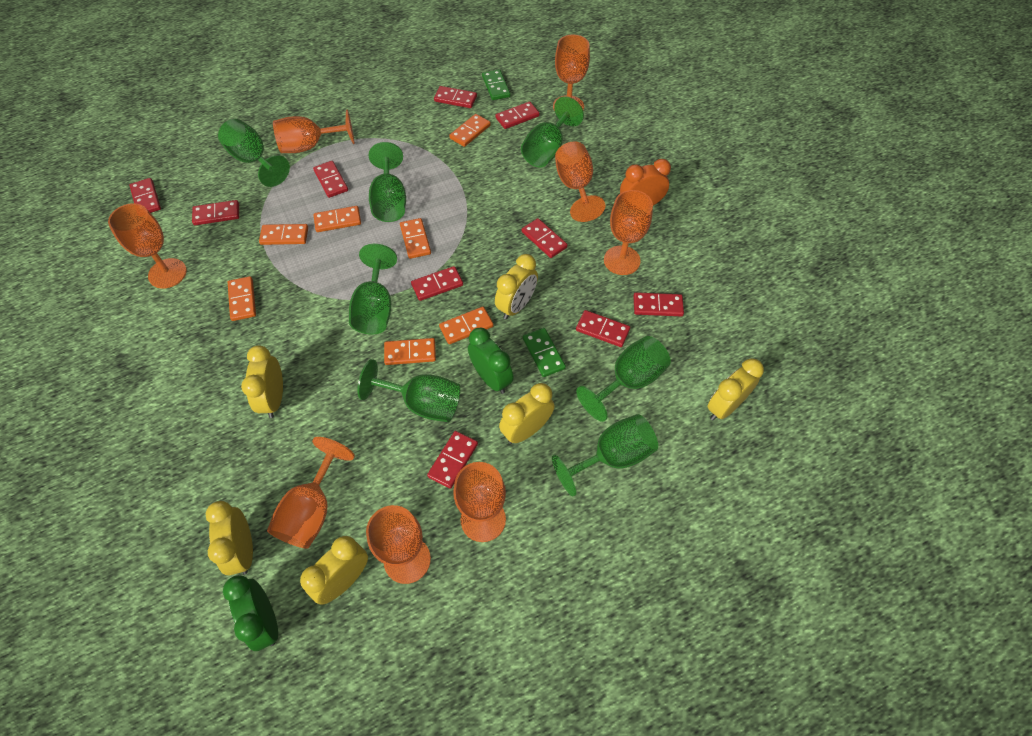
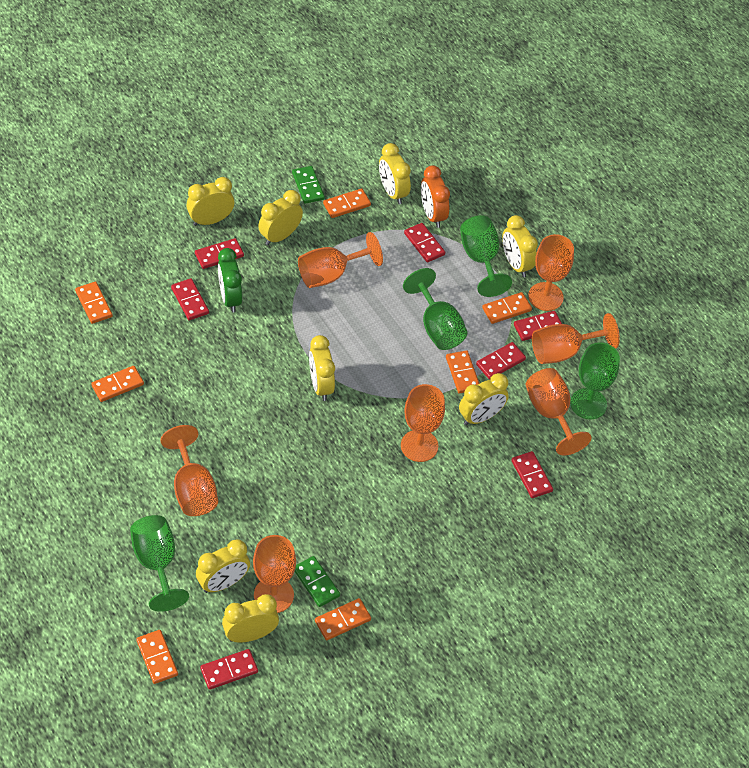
green clock: 2 -> 1
green goblet: 7 -> 4
orange goblet: 8 -> 7
red domino: 10 -> 7
yellow clock: 6 -> 8

